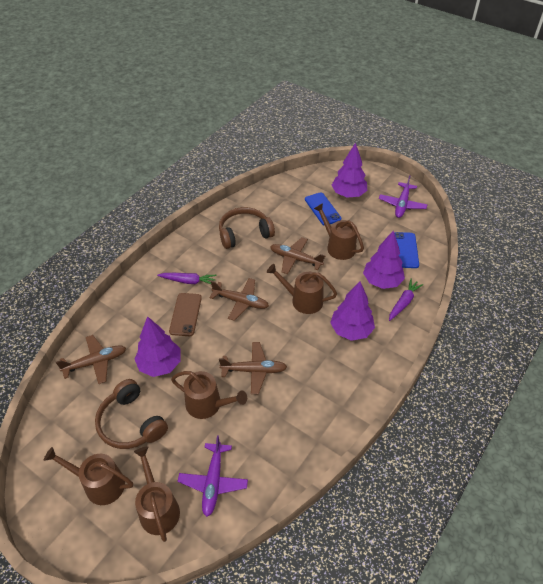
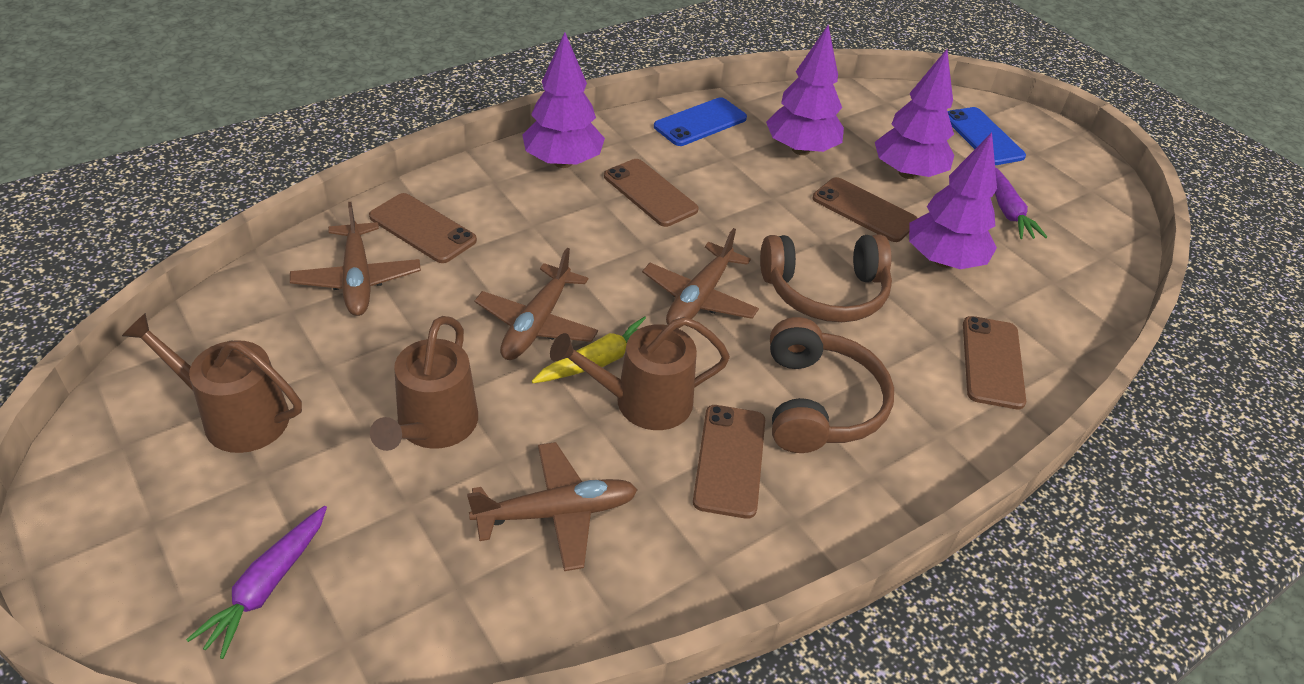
brown phone: 1 -> 5
brown watering can: 5 -> 3
purple plane: 2 -> 0
yellow carrot: 0 -> 1

